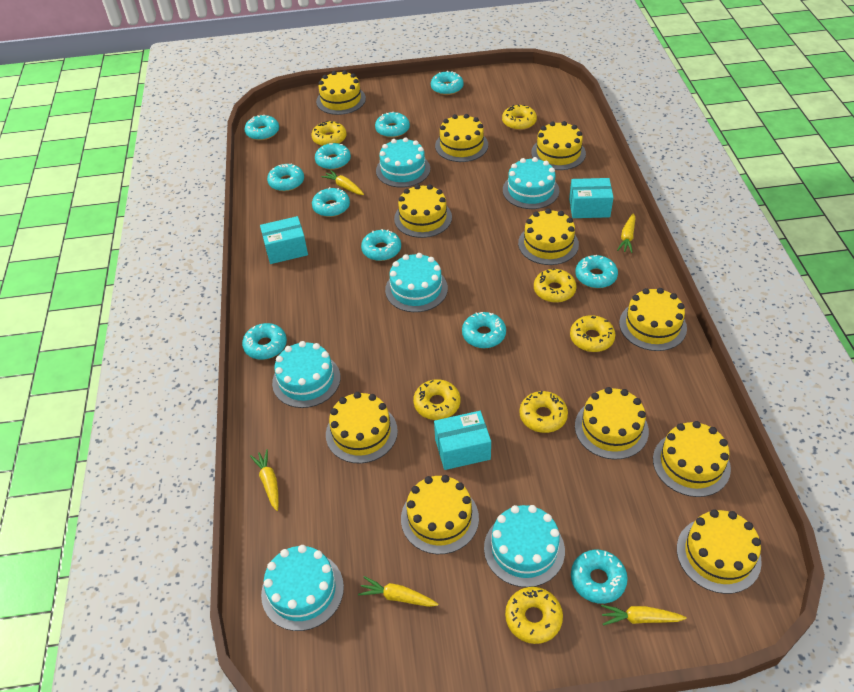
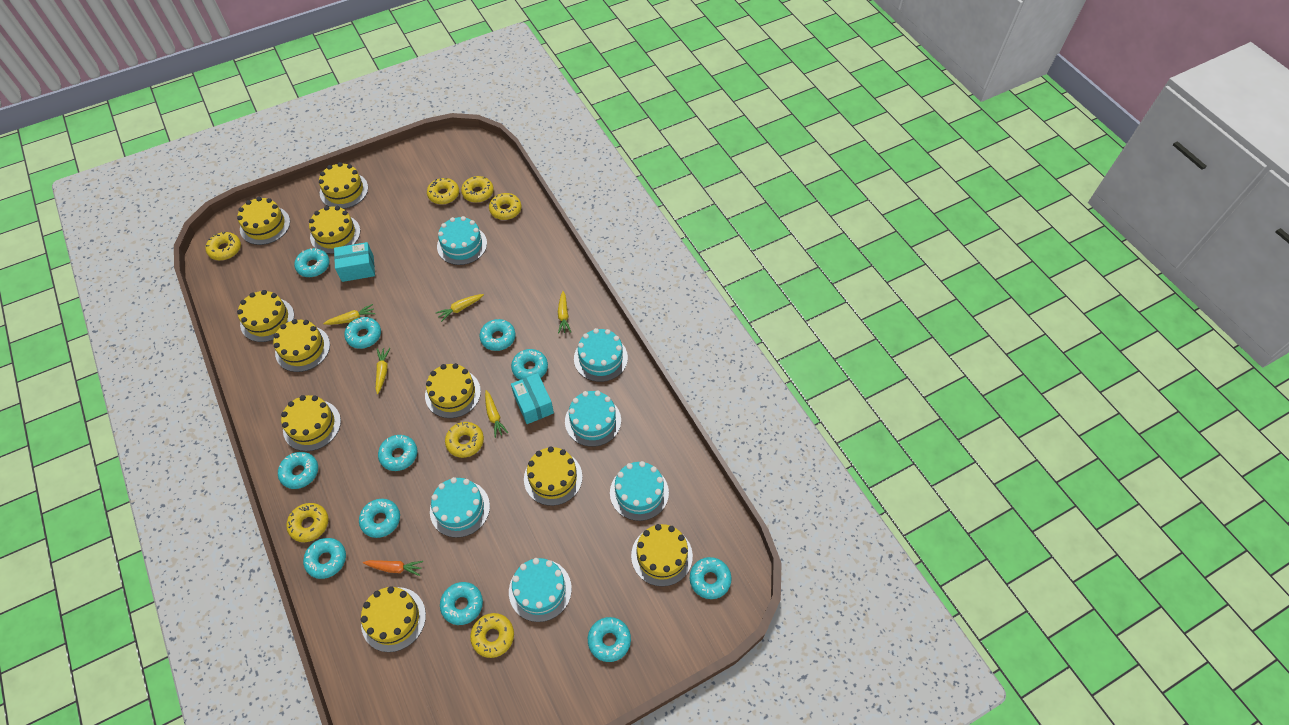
orange carrot: 0 -> 1
turquoise box: 3 -> 2
yellow cake: 11 -> 10

